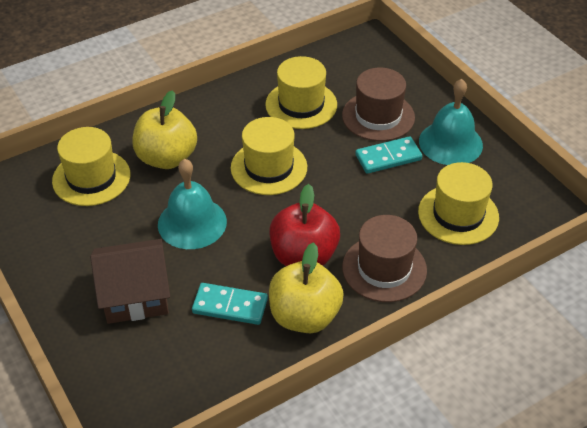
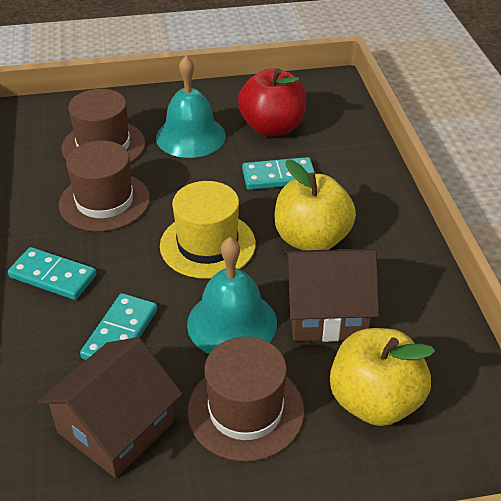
brown hat: 2 -> 3
brown house: 1 -> 2
turquoise domino: 2 -> 3
yellow hat: 4 -> 1

